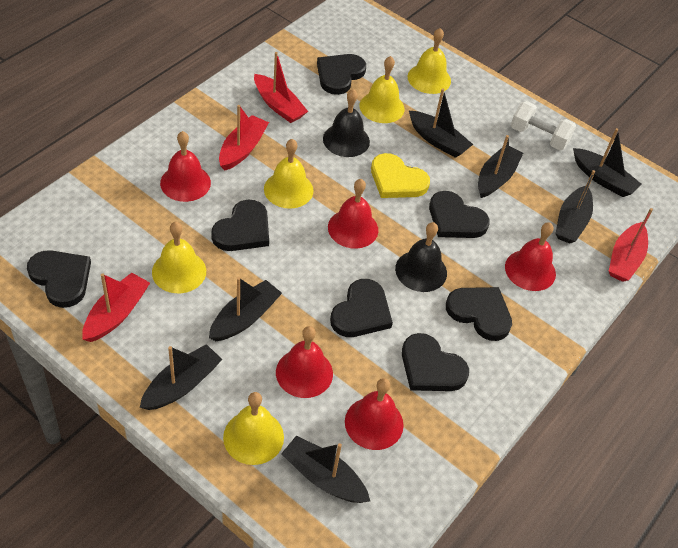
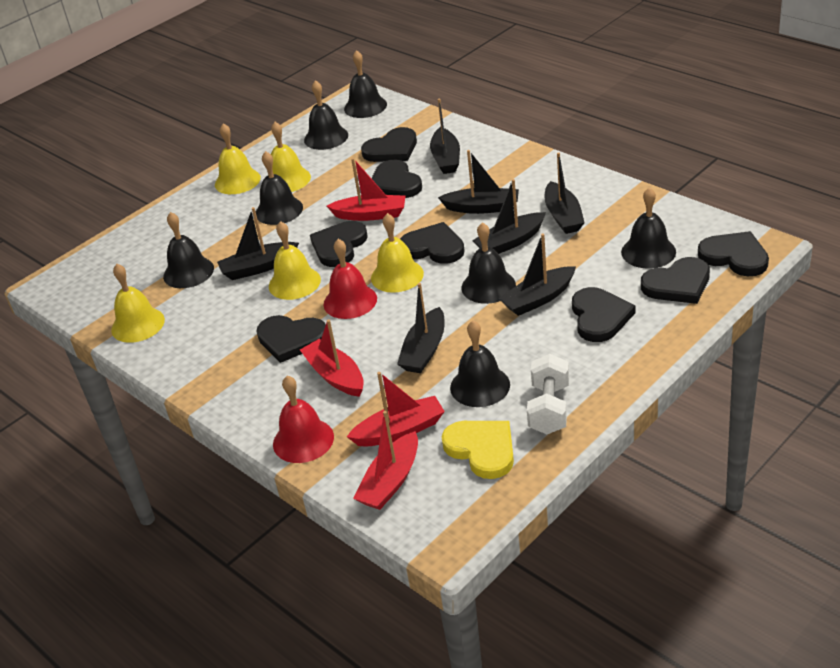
black bell: 2 -> 7
black heart: 7 -> 8
red bell: 5 -> 2

